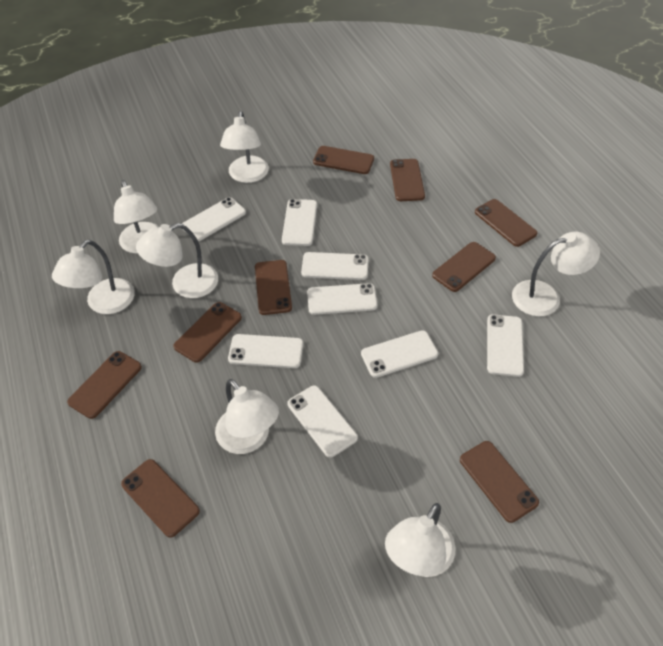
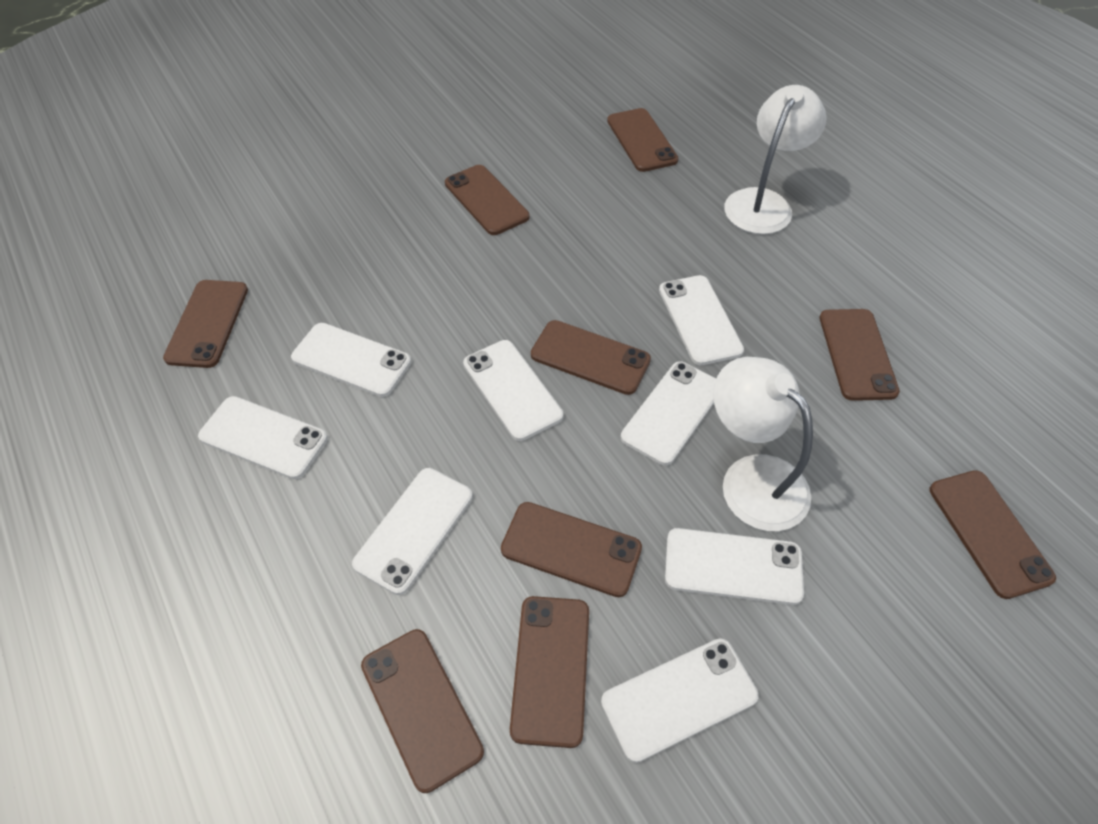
white lamp: 7 -> 2

